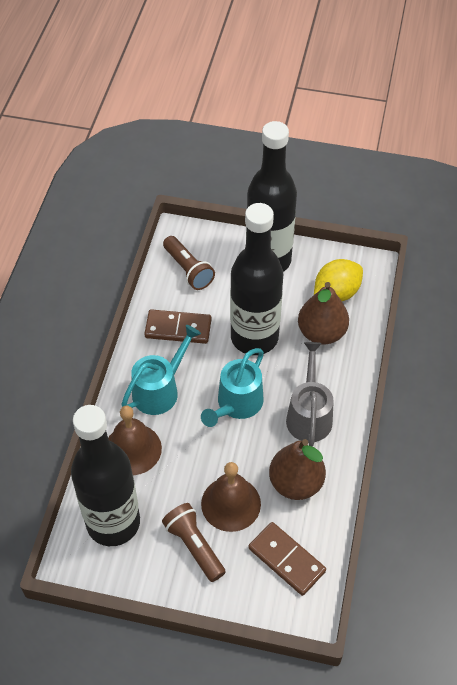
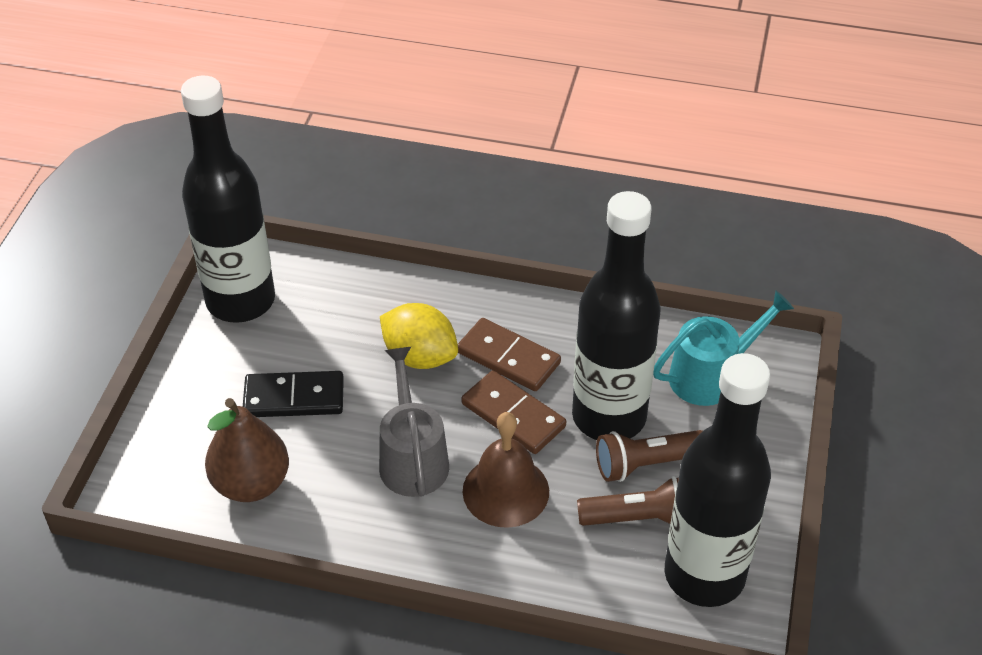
black domino: 0 -> 1
brown bell: 2 -> 1
brown pear: 2 -> 1
turquoise watering can: 2 -> 1

